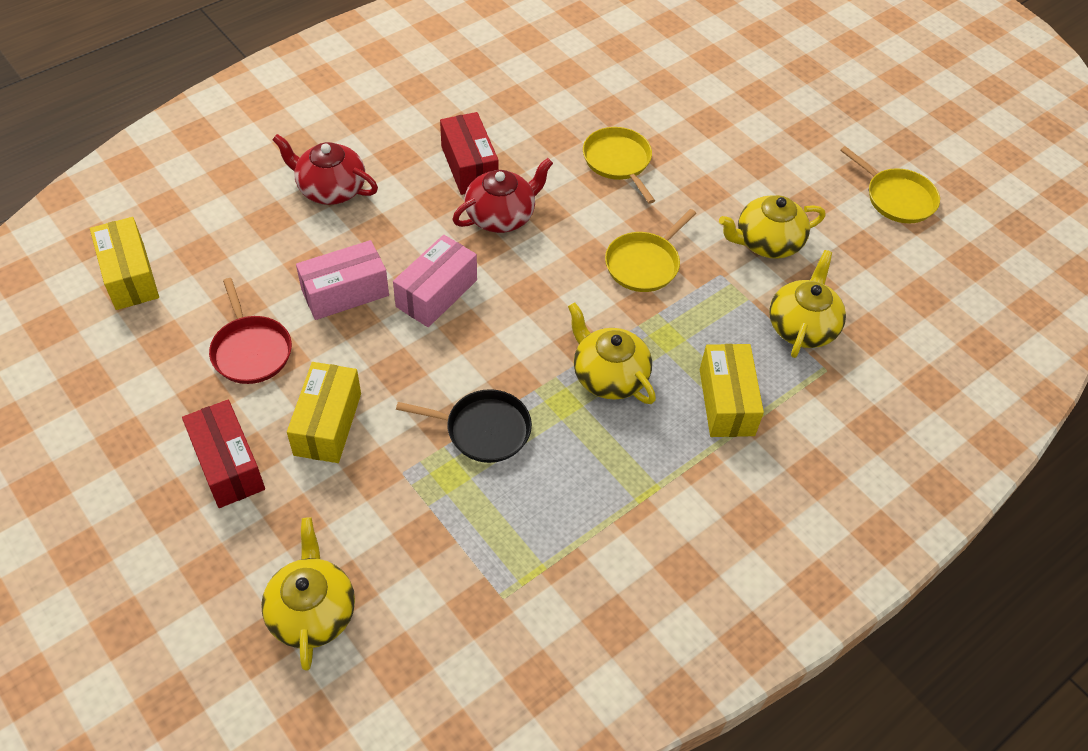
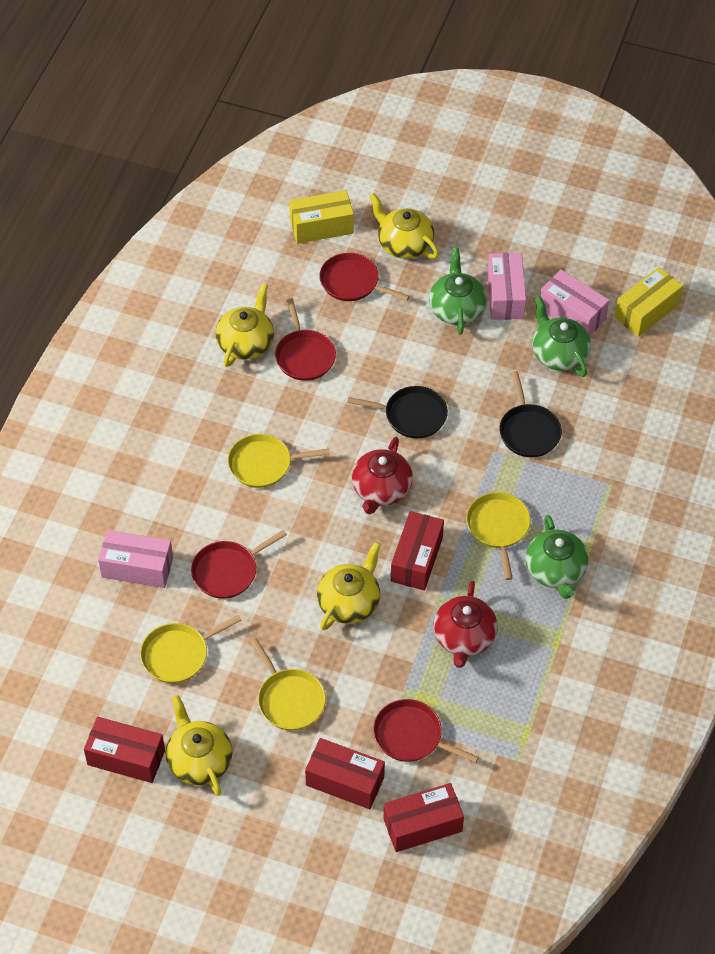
black pan: 1 -> 2
green teapot: 0 -> 3
pink box: 2 -> 3
red box: 2 -> 4
red pan: 1 -> 4
yellow box: 3 -> 2
yellow pan: 3 -> 4

